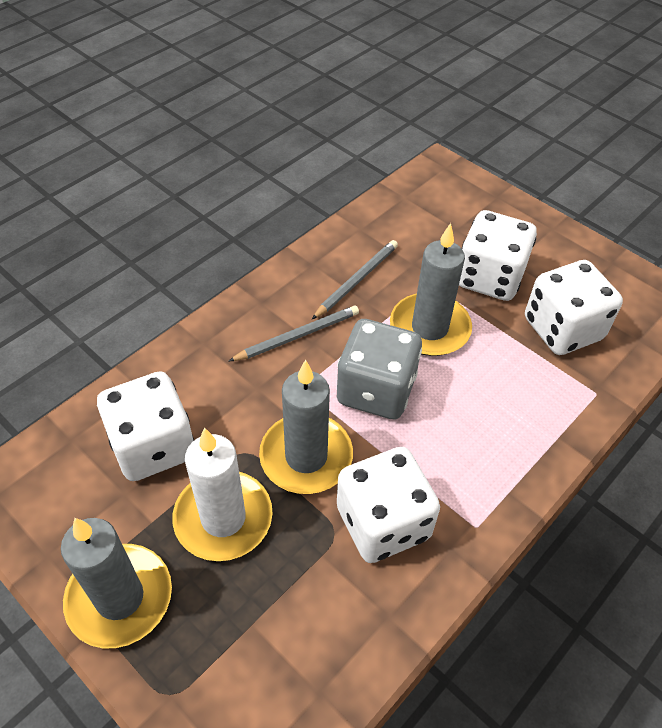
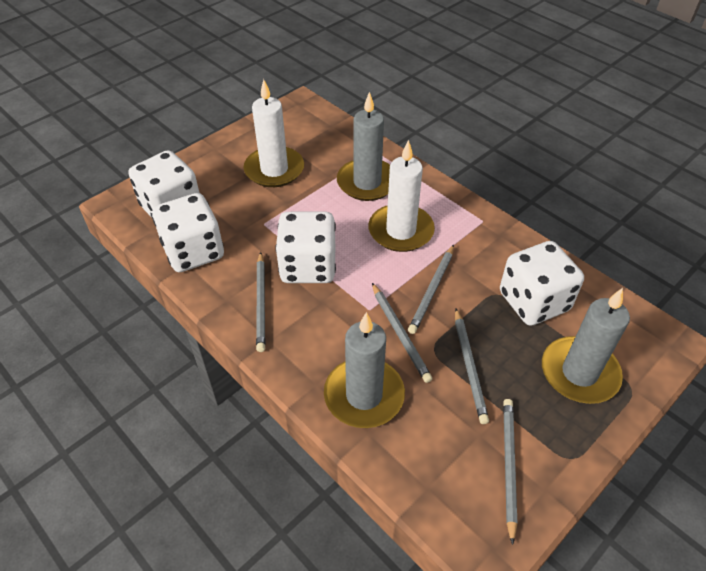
grey dice: 1 -> 0
grey pencil: 2 -> 5
white candle: 1 -> 2

